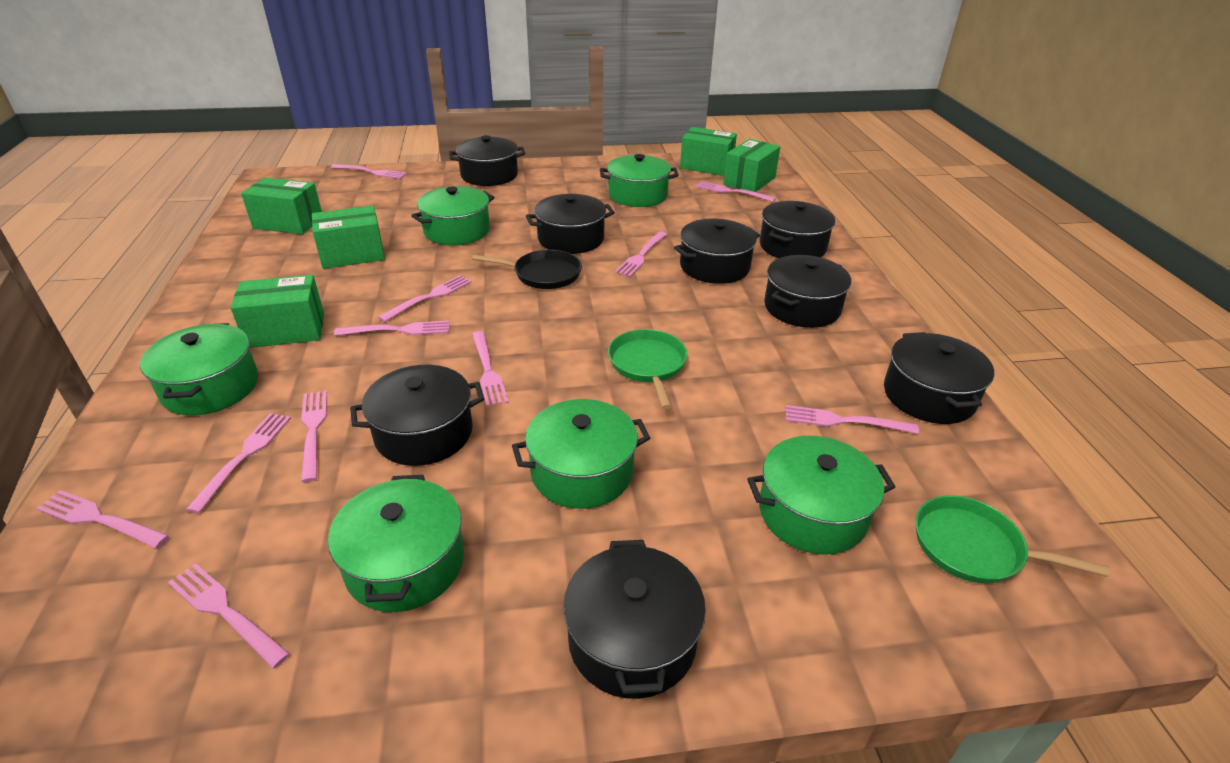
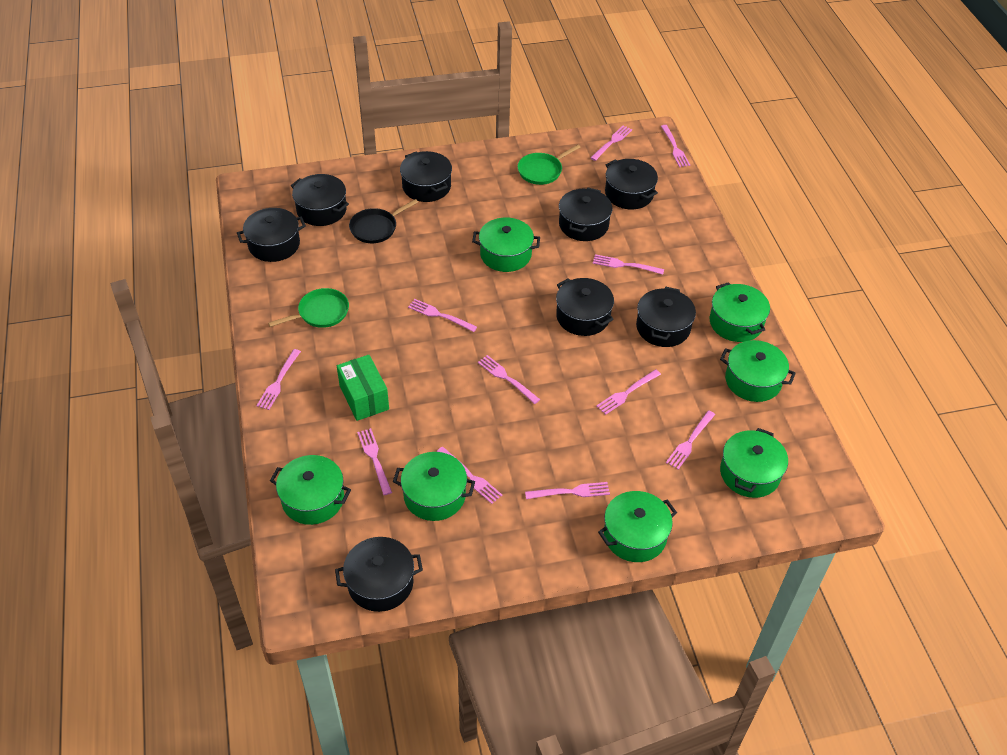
green box: 5 -> 1
green pot: 6 -> 7

